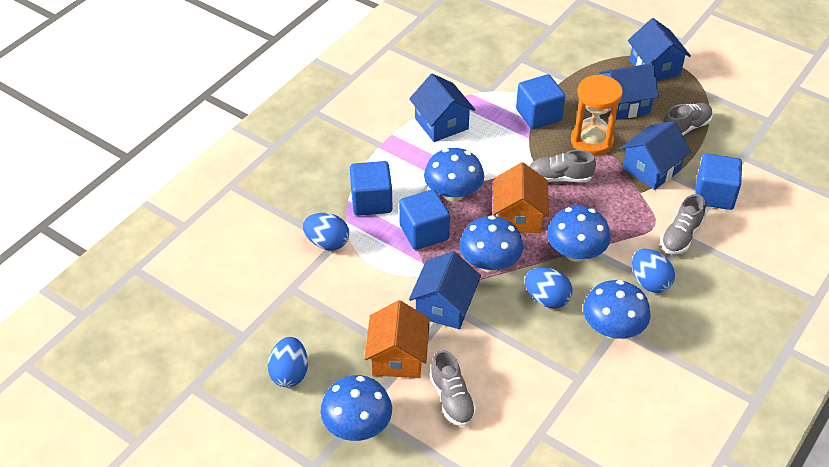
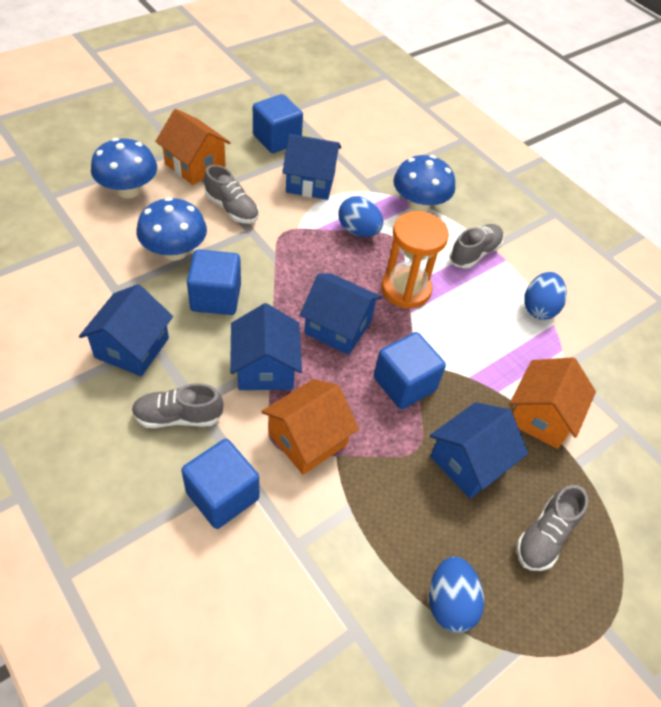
blue egg: 4 -> 3
blue mushroom: 5 -> 3
orange house: 2 -> 3

